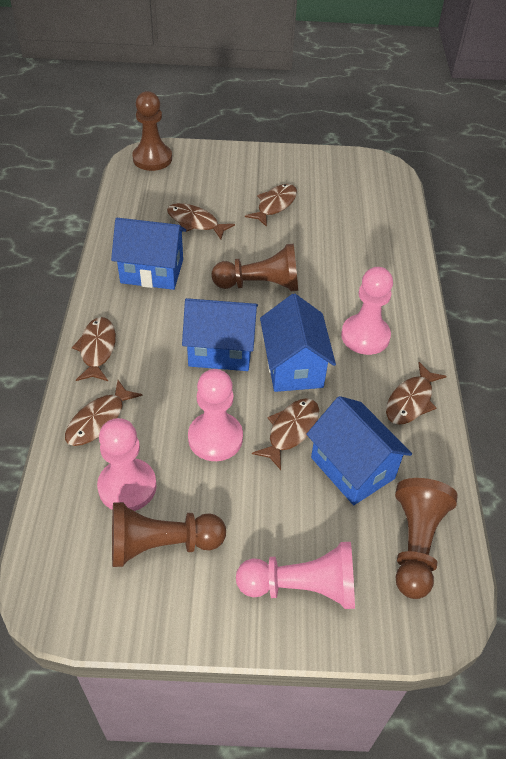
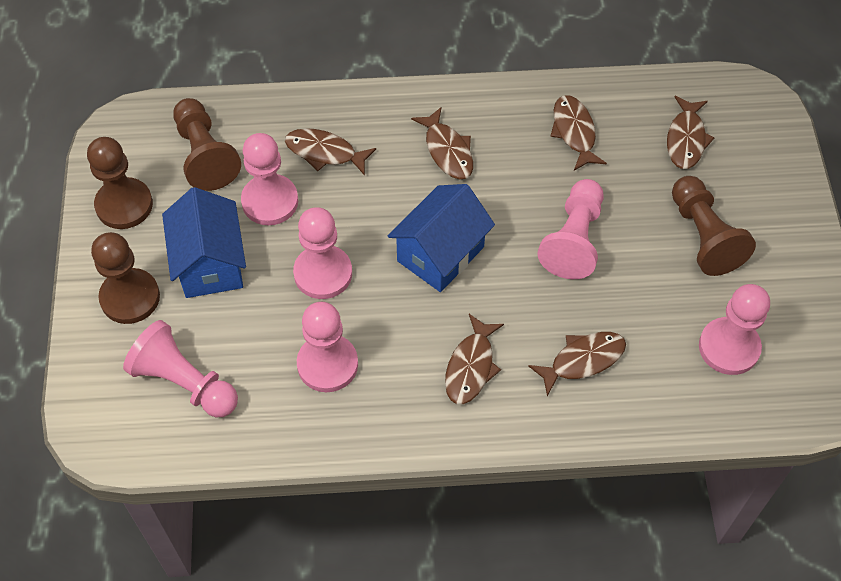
blue house: 4 -> 2
pink pawn: 4 -> 6

